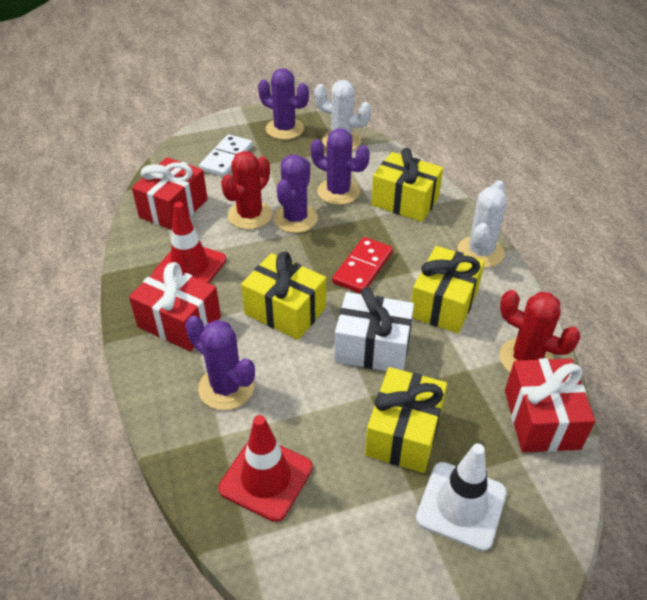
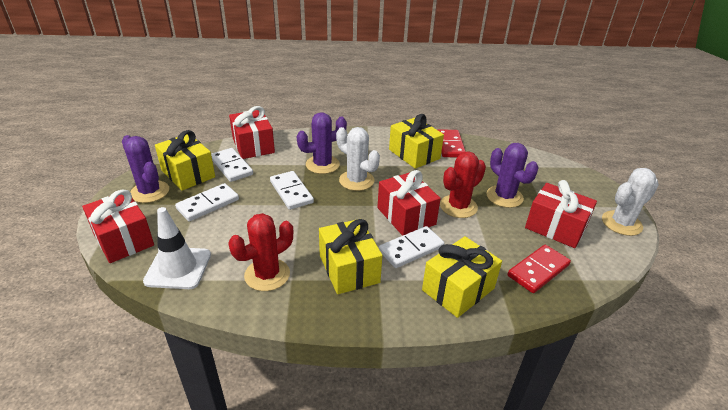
purple cactus: 4 -> 3
red domino: 1 -> 2
red gift: 3 -> 4
red traffic cone: 2 -> 0
white domino: 1 -> 4
white gift: 1 -> 0

